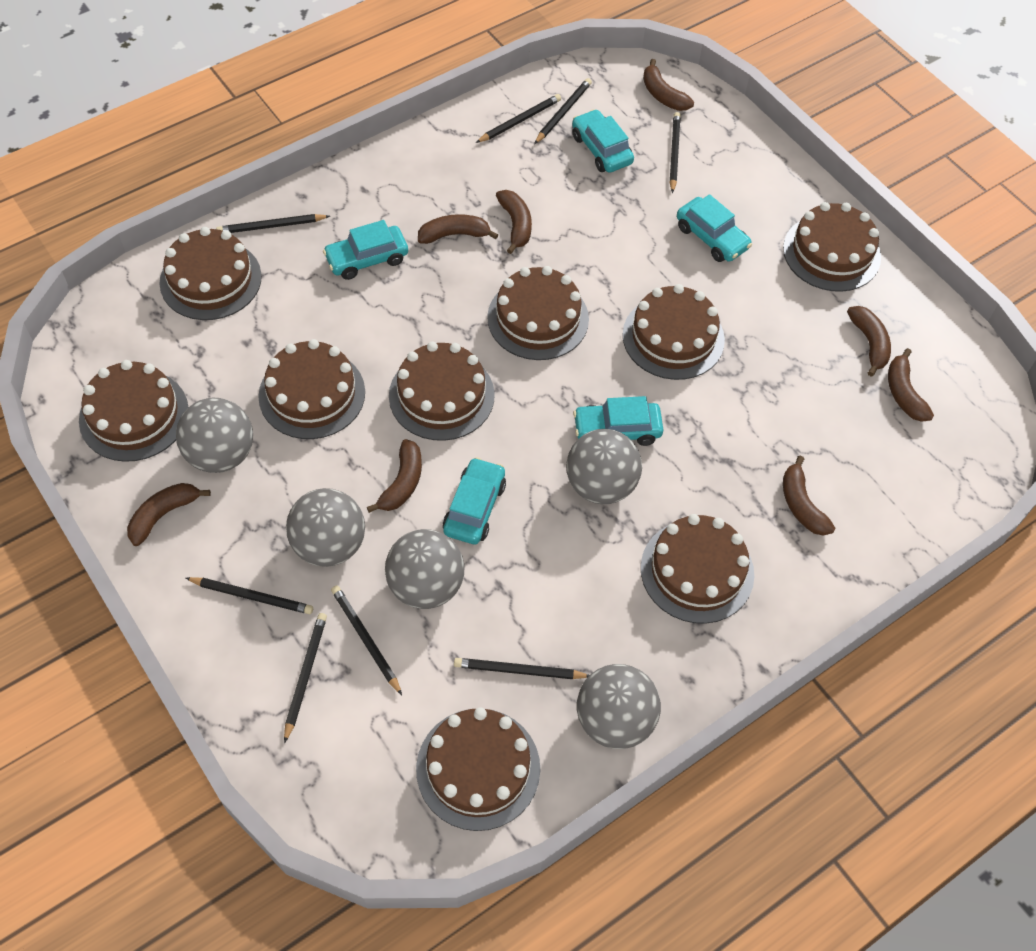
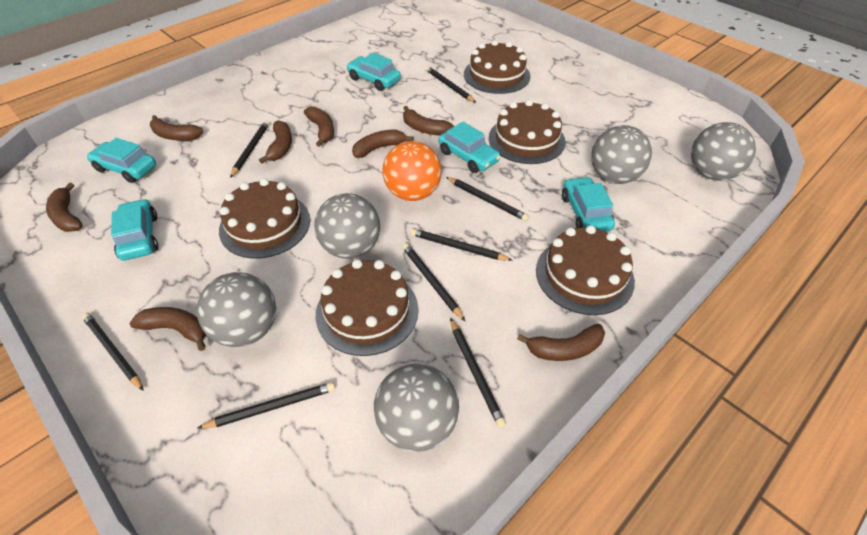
brown cake: 9 -> 5
orange ball: 0 -> 1

